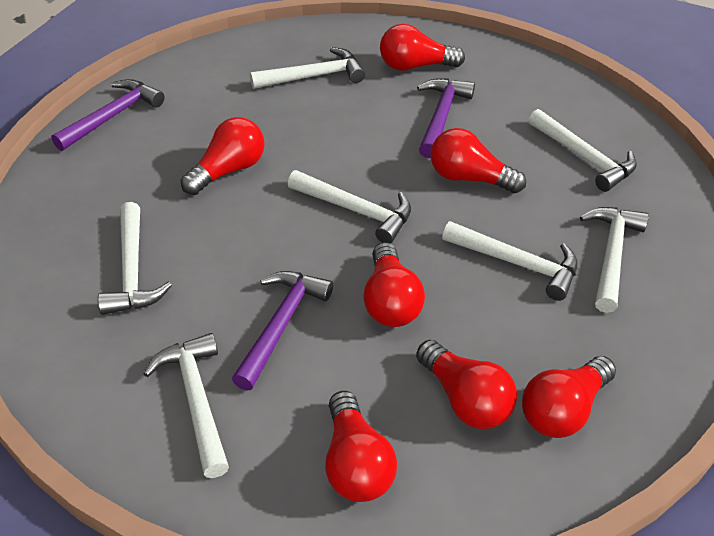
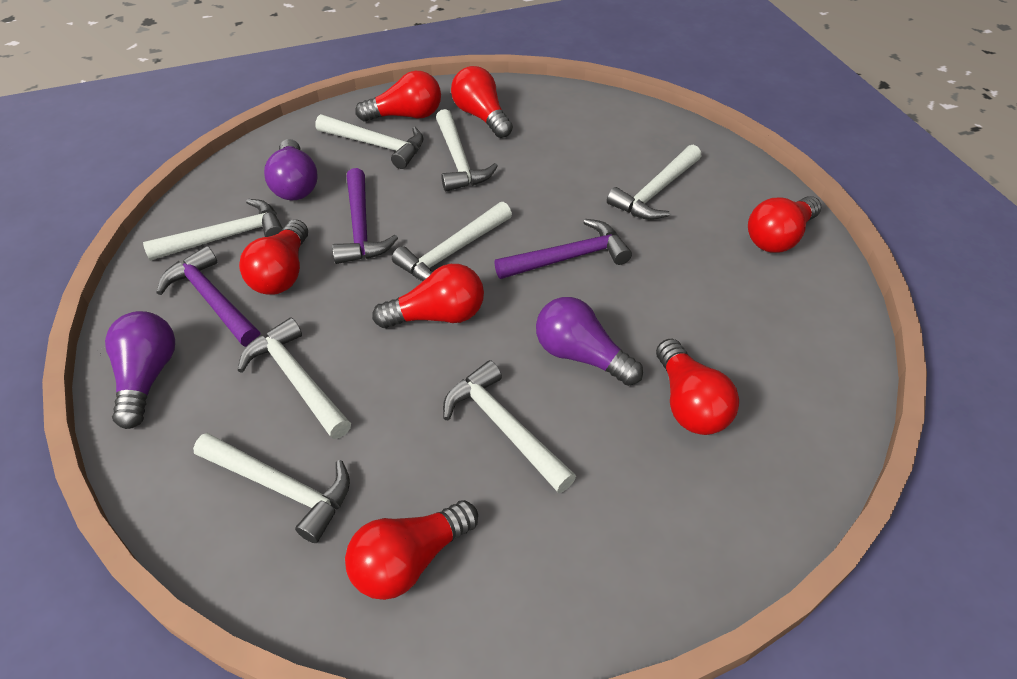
purple light bulb: 0 -> 3
white hammer: 7 -> 8

